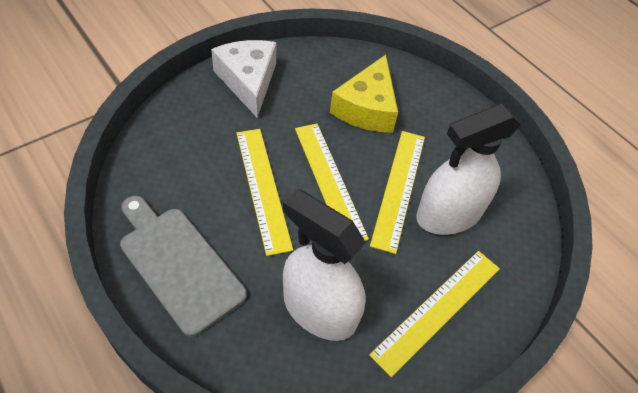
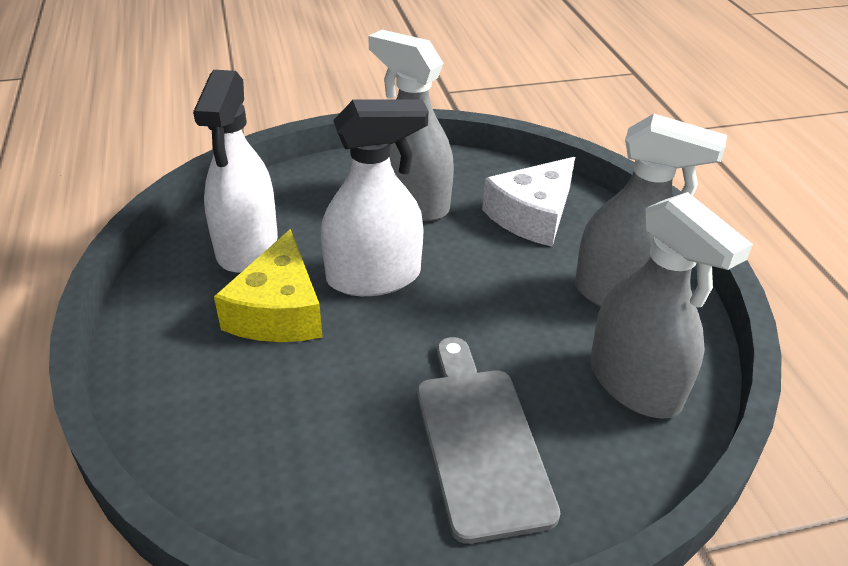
grey spray bottle: 0 -> 3
yellow ruler: 4 -> 0

